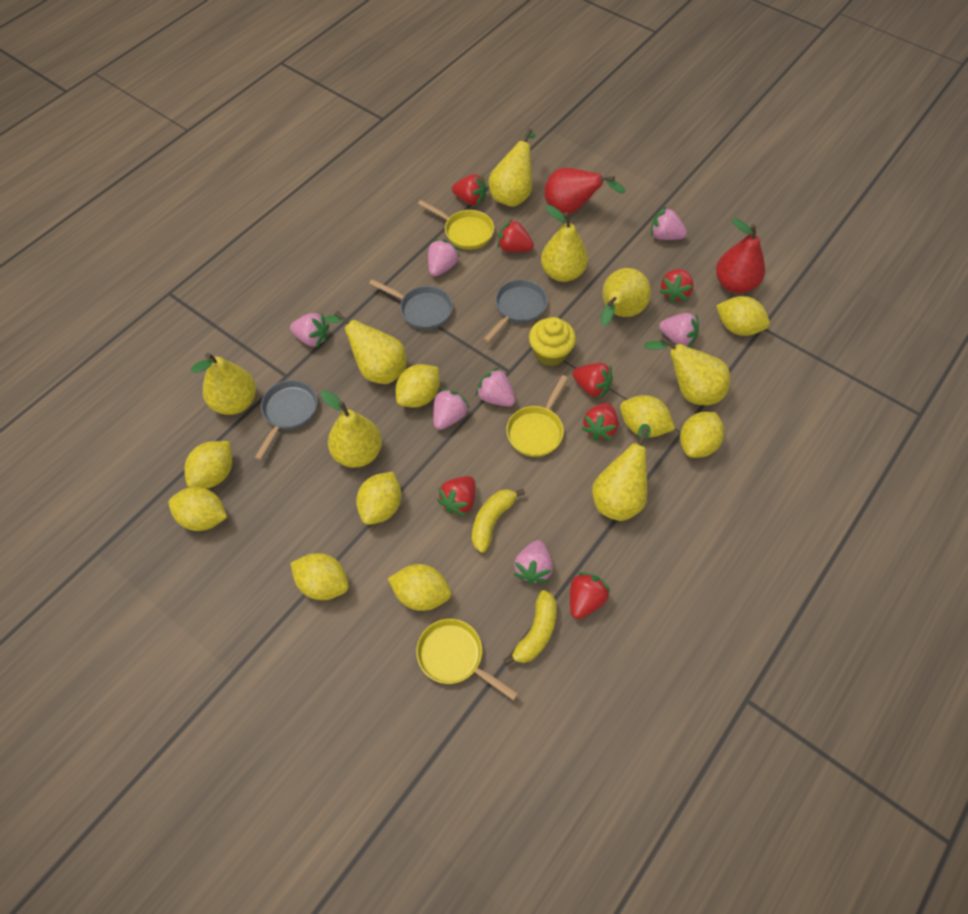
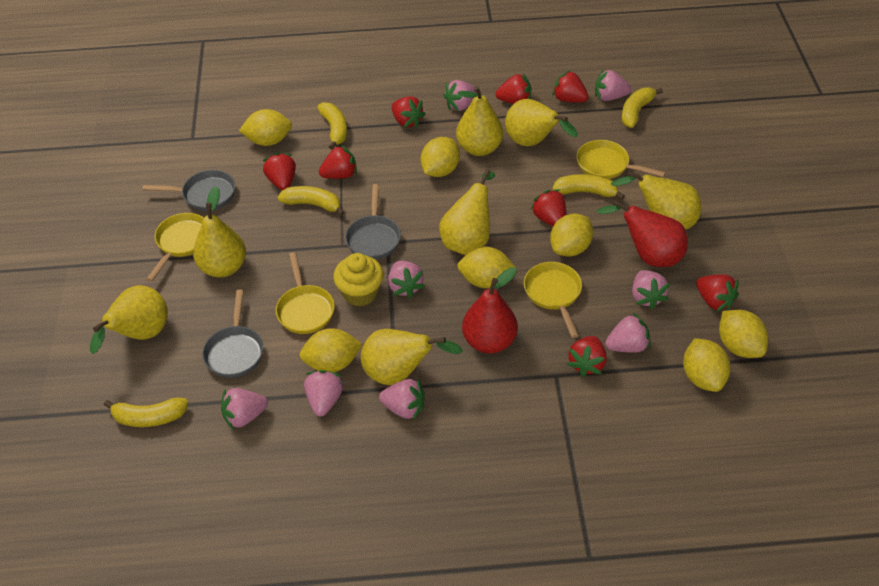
pink strawberry: 7 -> 8
red strawberry: 7 -> 8
yellow banana: 2 -> 5
yellow lemon: 9 -> 7
yellow pan: 3 -> 4
yellow pear: 8 -> 7

